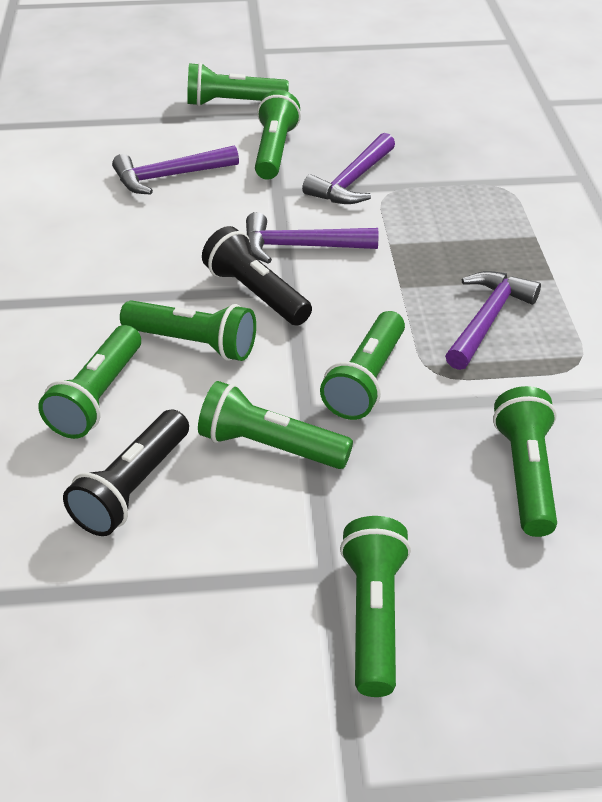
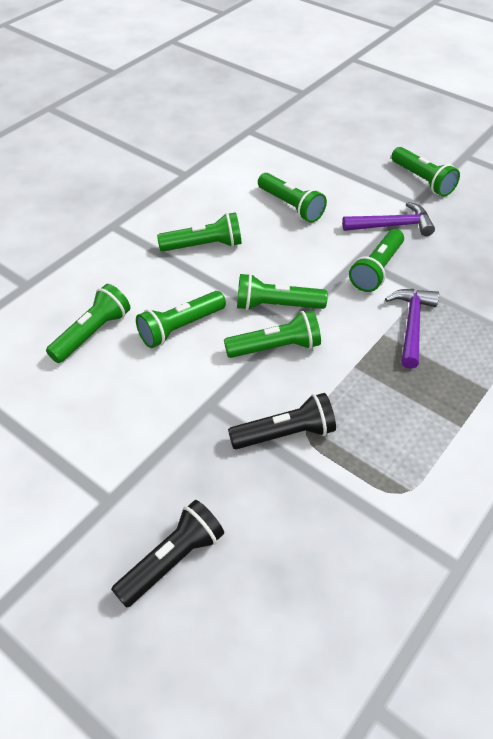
purple hammer: 4 -> 2

